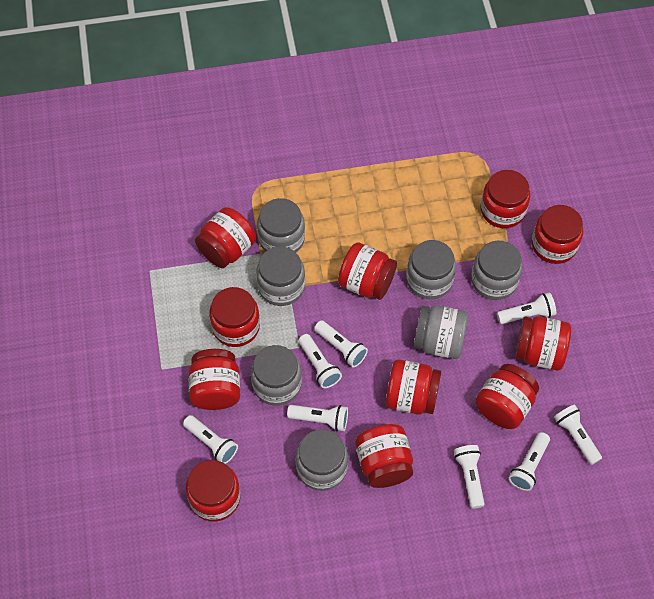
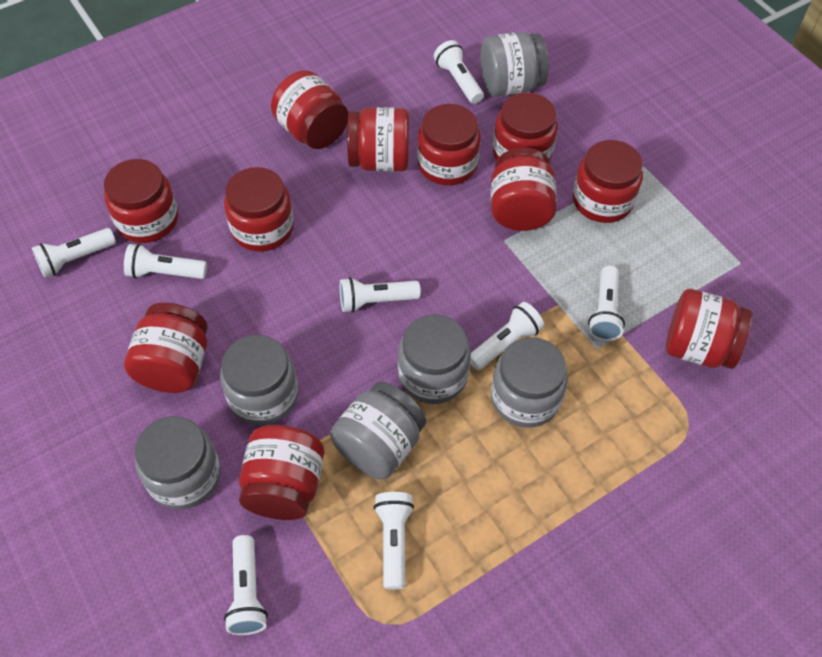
grey jar: 7 -> 6

